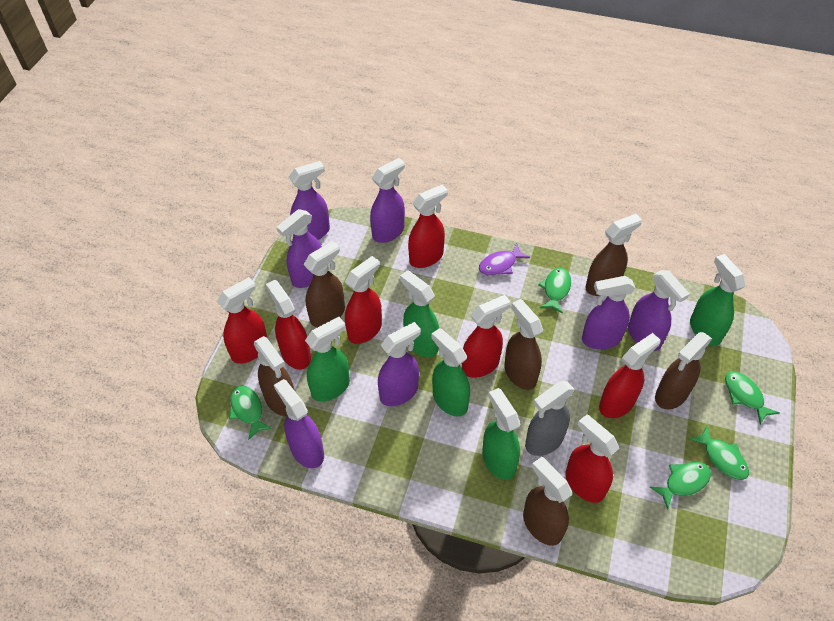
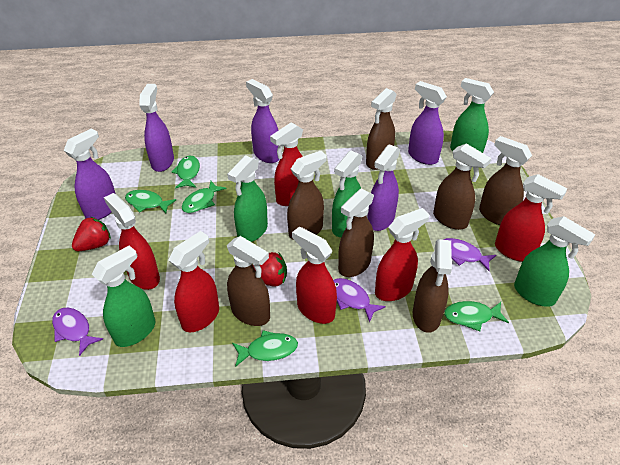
brown spray bottle: 6 -> 7
grey spray bottle: 1 -> 0
purple fish: 1 -> 3
purple spray bottle: 7 -> 5
red spray bottle: 7 -> 6
red strawberry: 0 -> 2

